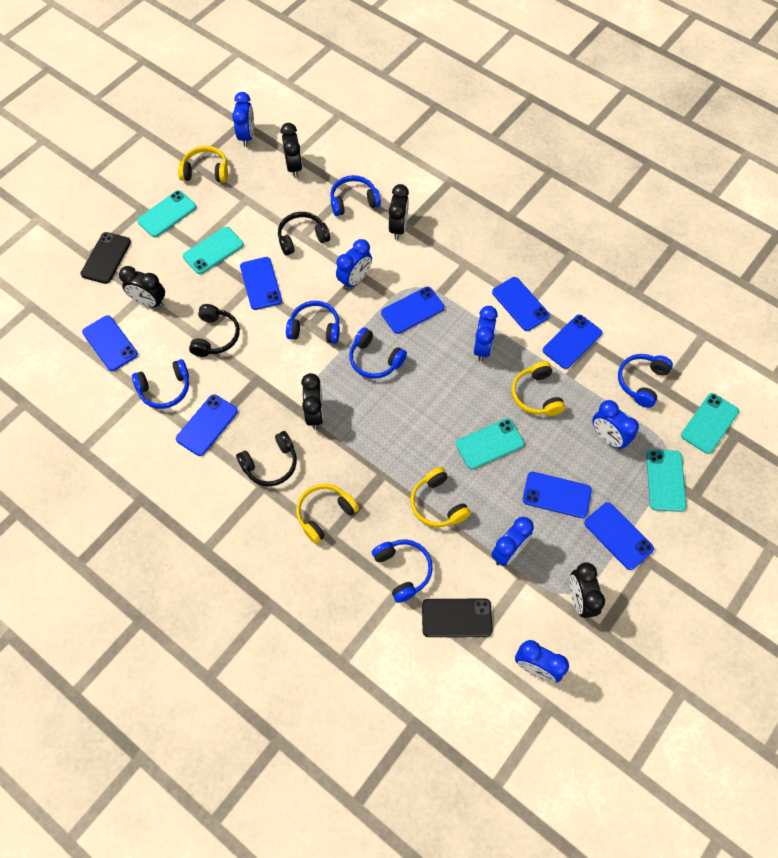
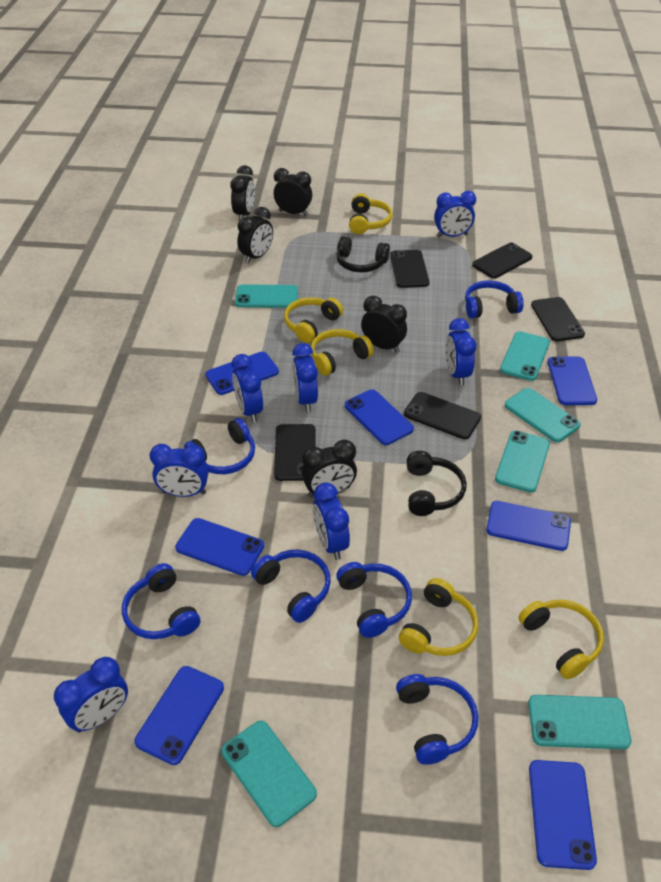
black headphones: 3 -> 2
black phone: 2 -> 5
blue clock: 6 -> 7
blue phone: 8 -> 7
turquoise phone: 5 -> 6
yellow headphones: 4 -> 5

